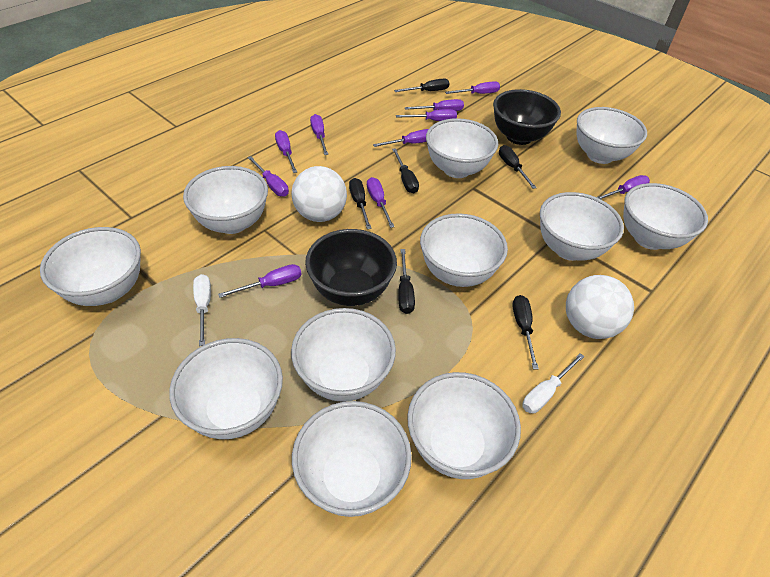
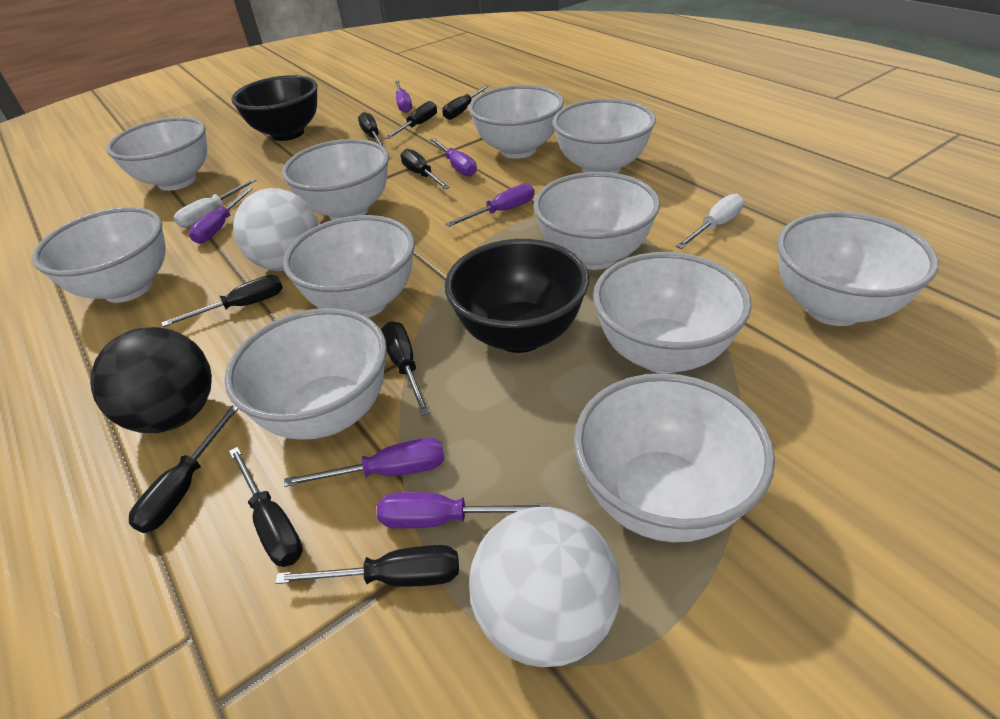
black ball: 0 -> 1
black screwdriver: 6 -> 9
purple screwdriver: 10 -> 6

